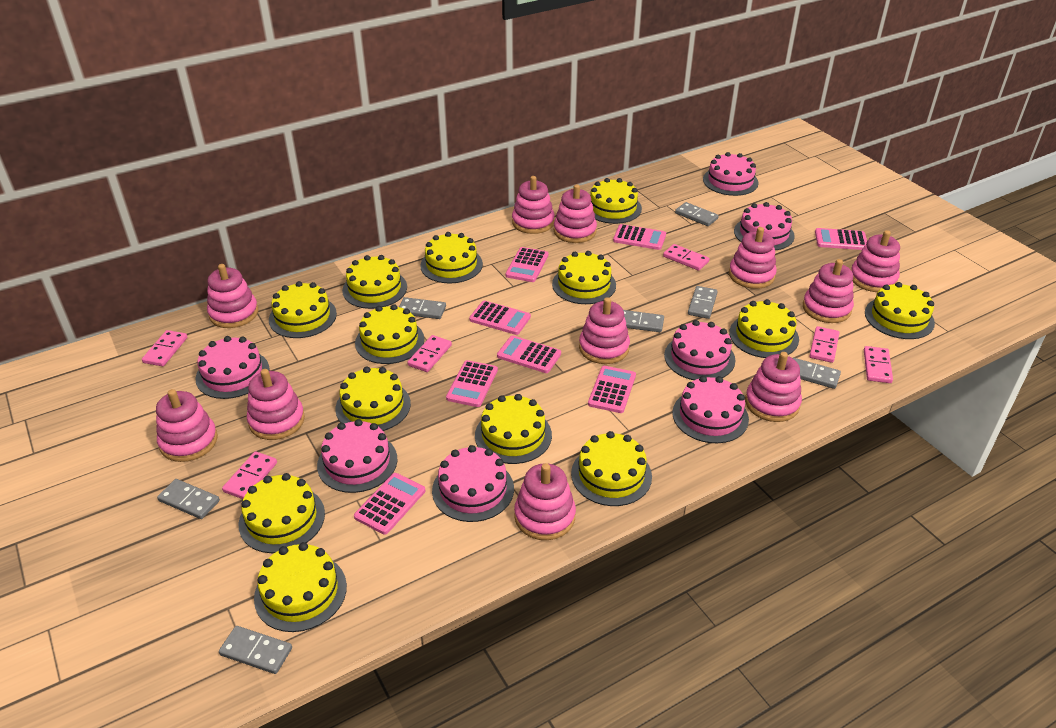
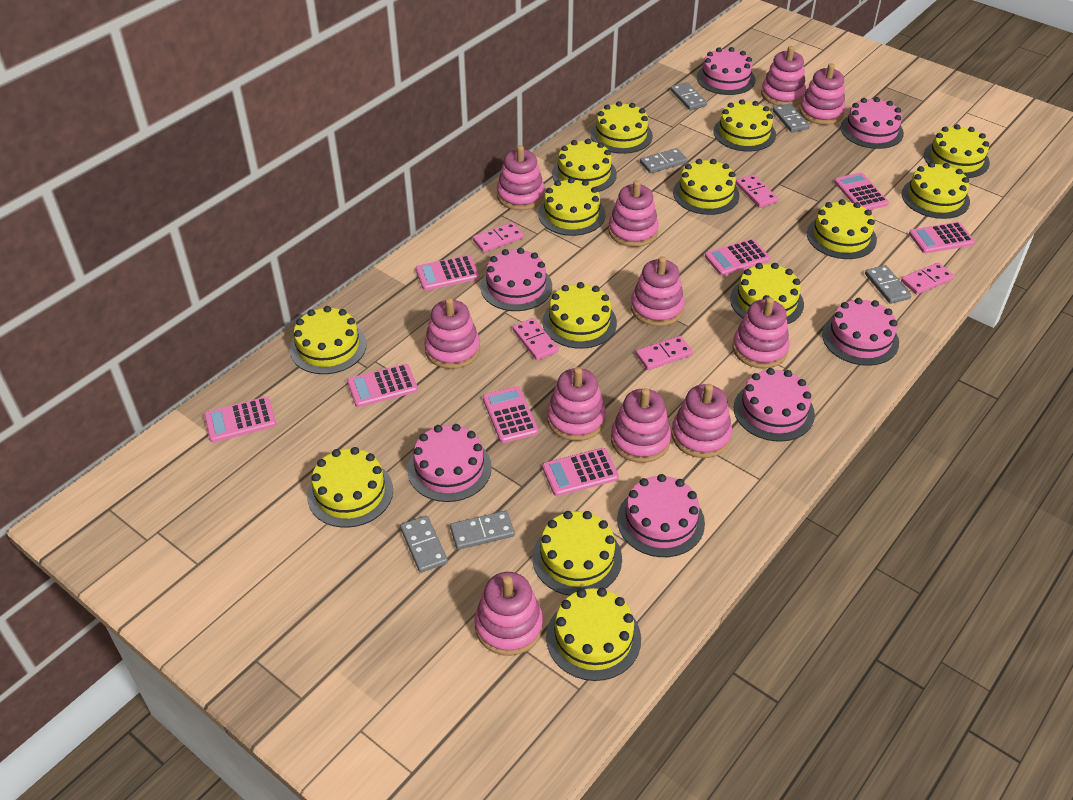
grey domino: 7 -> 6
pink domino: 6 -> 5
yellow cake: 13 -> 14

